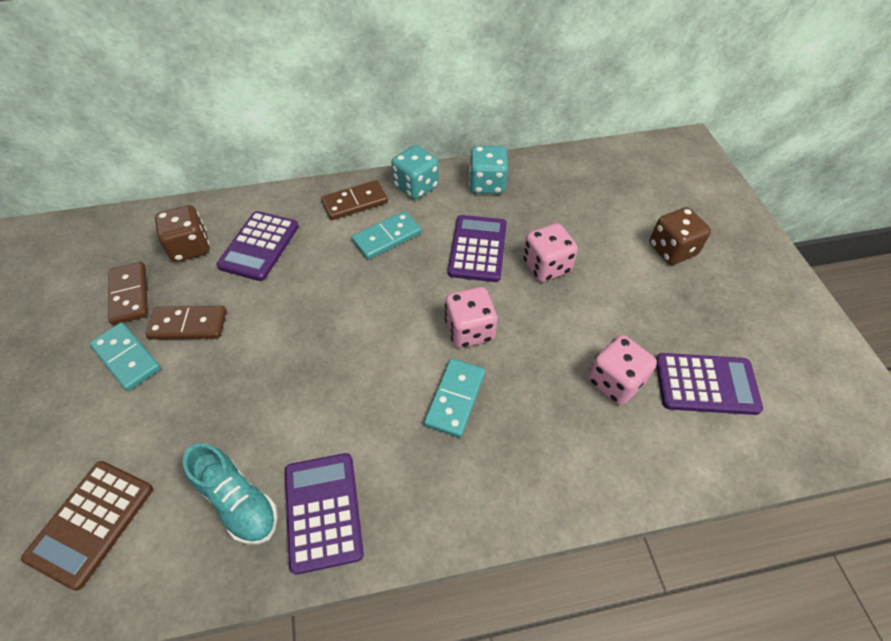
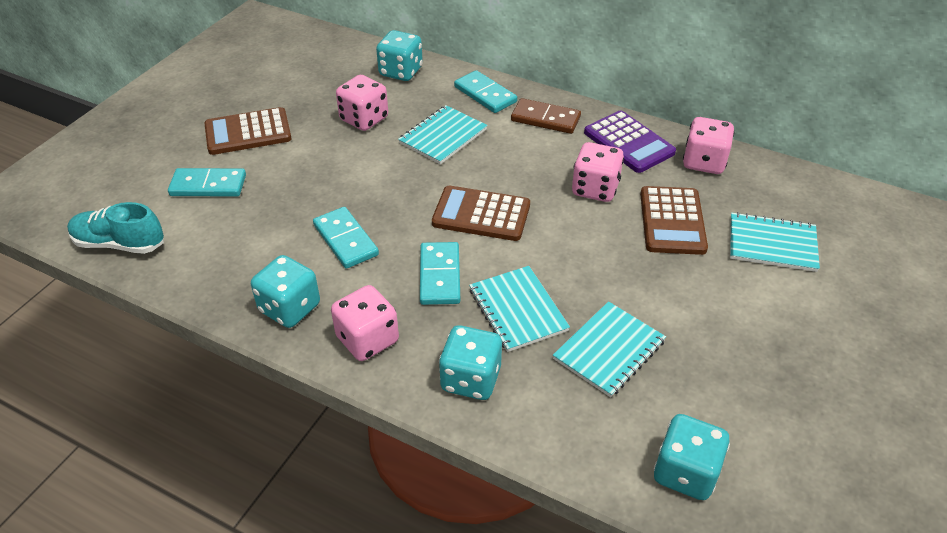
brown calculator: 1 -> 3
brown dice: 2 -> 0
brown domino: 3 -> 1
pink dice: 3 -> 4
purple calculator: 4 -> 1
turquoise dice: 2 -> 4
turquoise domino: 3 -> 4
turquoise notebook: 0 -> 4

